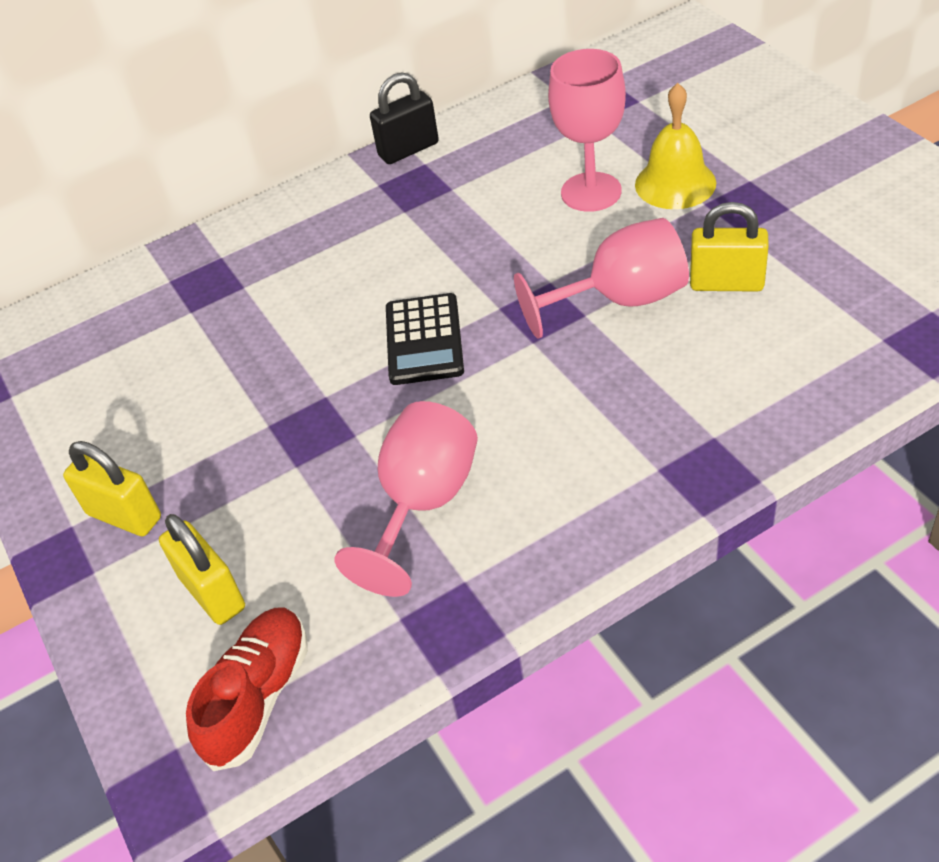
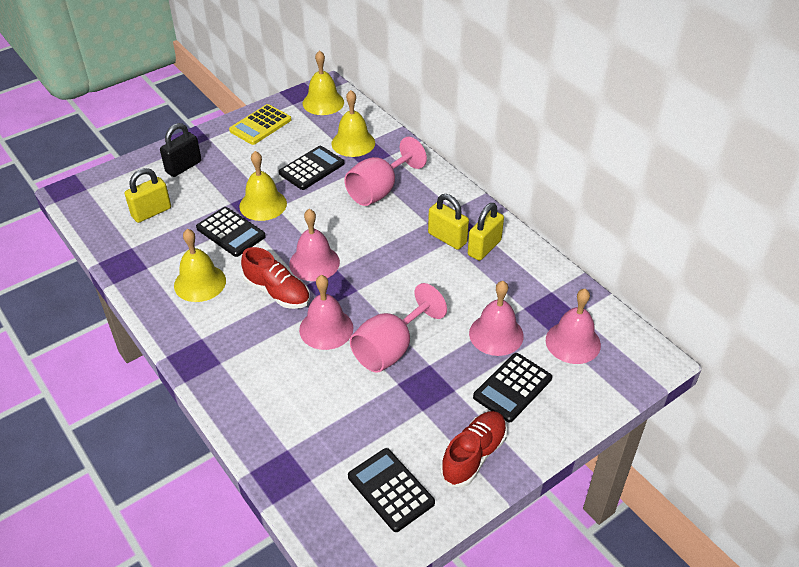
black calculator: 1 -> 4
pink bell: 0 -> 4
pink goblet: 3 -> 2
red shoe: 1 -> 2
yellow bell: 1 -> 4
yellow calculator: 0 -> 1

